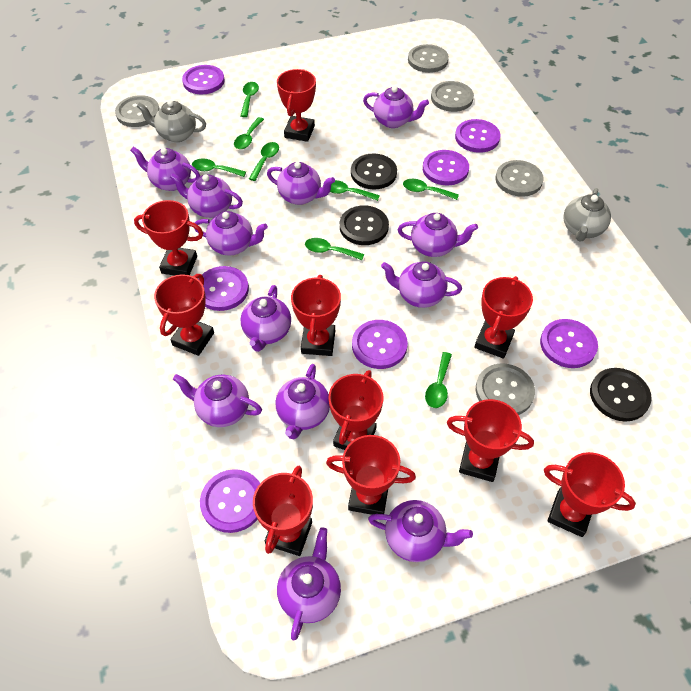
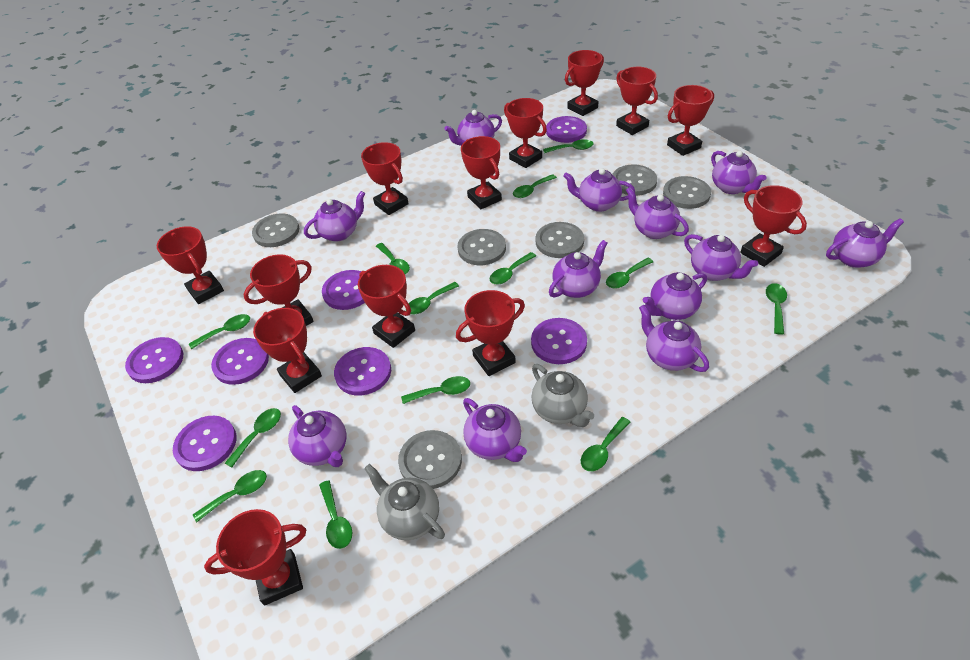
black button: 3 -> 0
green spoon: 8 -> 13
grey button: 5 -> 6
red trophy: 10 -> 13

